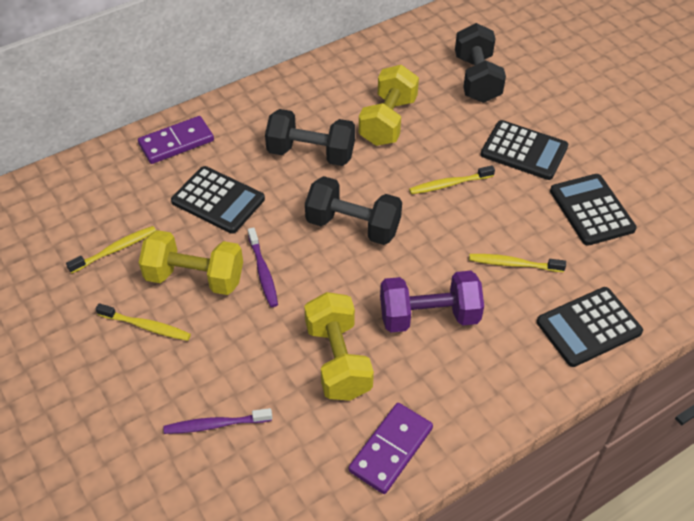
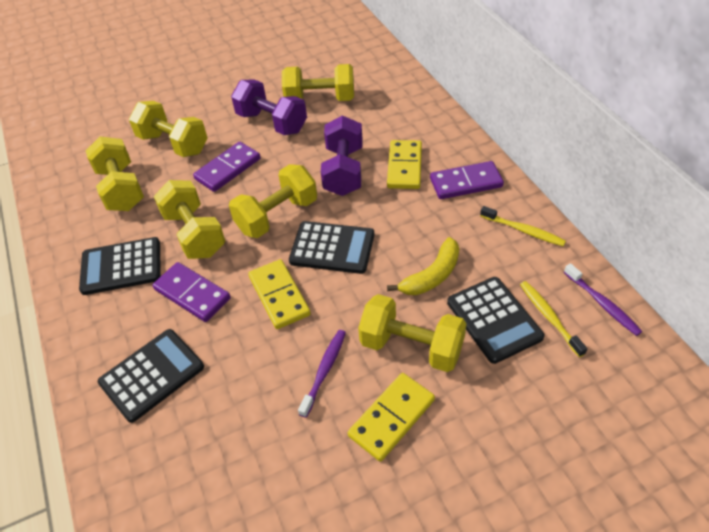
black dumbbell: 3 -> 0
purple domino: 2 -> 3
purple dumbbell: 1 -> 2
yellow banana: 0 -> 1
yellow domino: 0 -> 3
yellow dumbbell: 3 -> 6
yellow toothbrush: 4 -> 2

